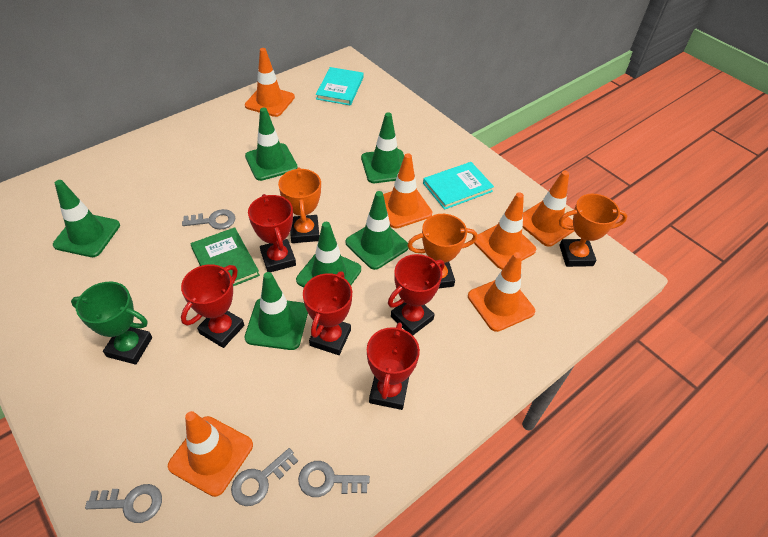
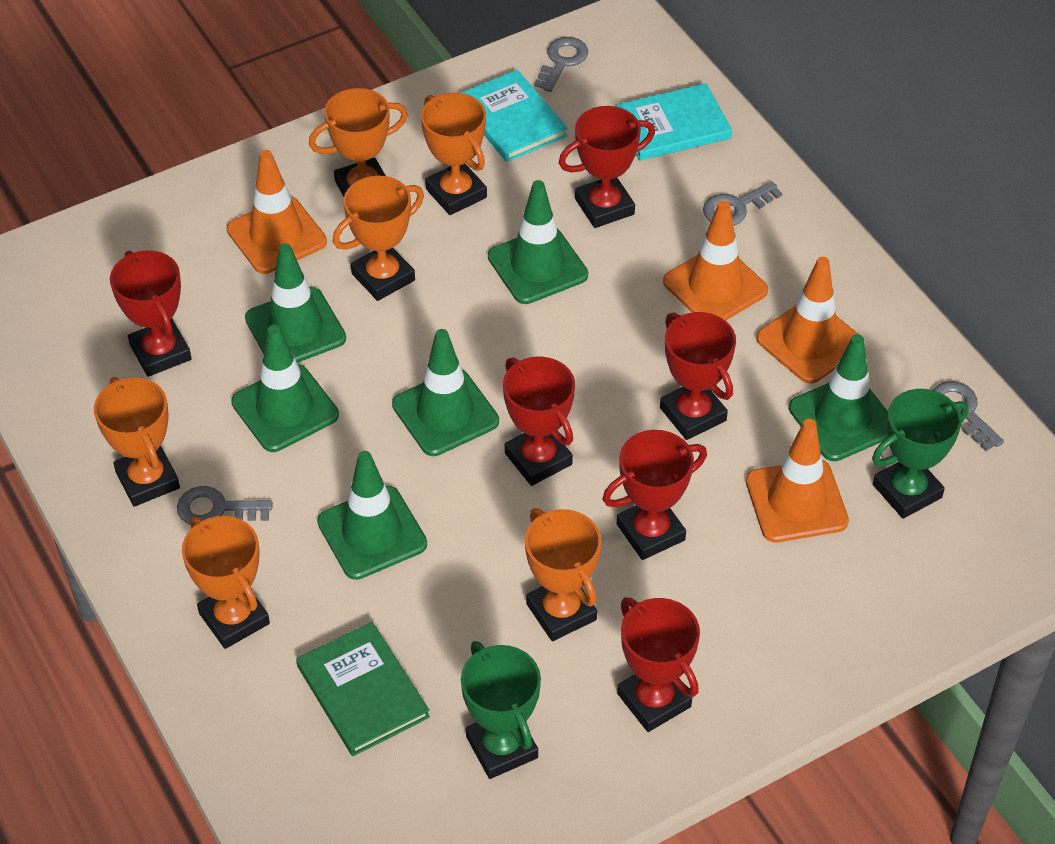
green trophy: 1 -> 2
orange traffic cone: 6 -> 4
orange trophy: 3 -> 6
red trophy: 5 -> 6

